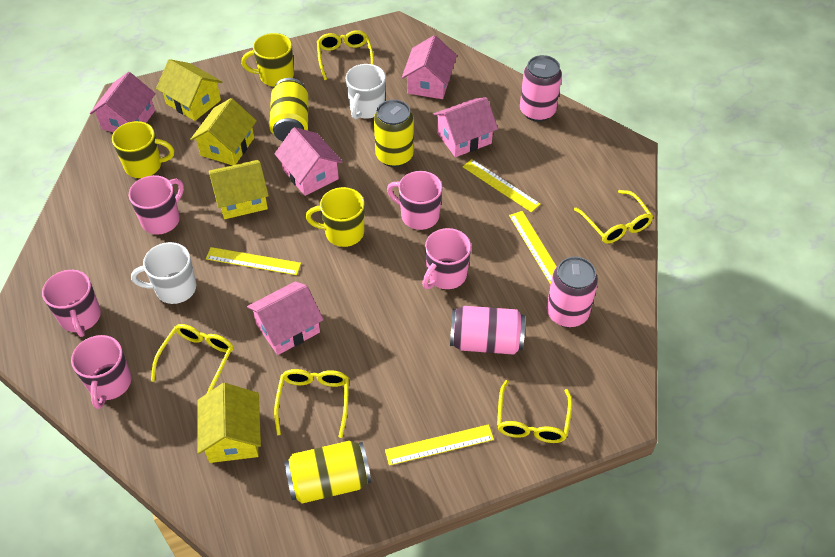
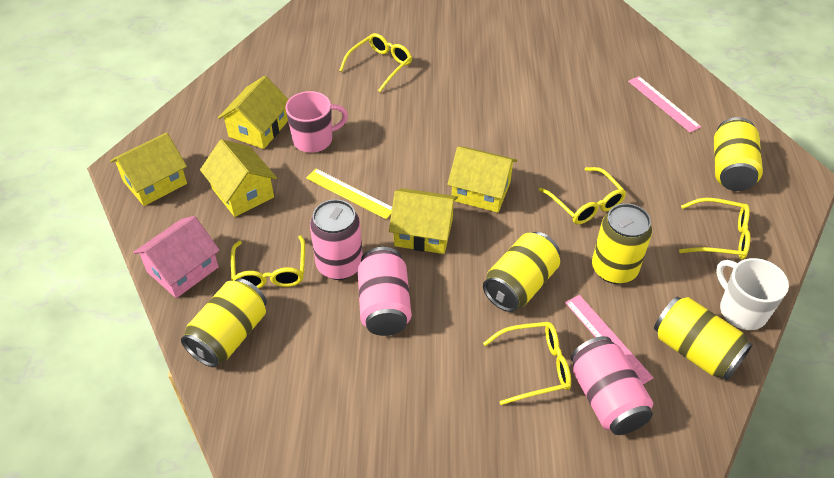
pink house: 5 -> 1
pink mug: 5 -> 1
pink ruler: 0 -> 2
white mug: 2 -> 1
yellow can: 3 -> 5
yellow house: 4 -> 5
yellow mug: 3 -> 0
yellow ruler: 4 -> 1

